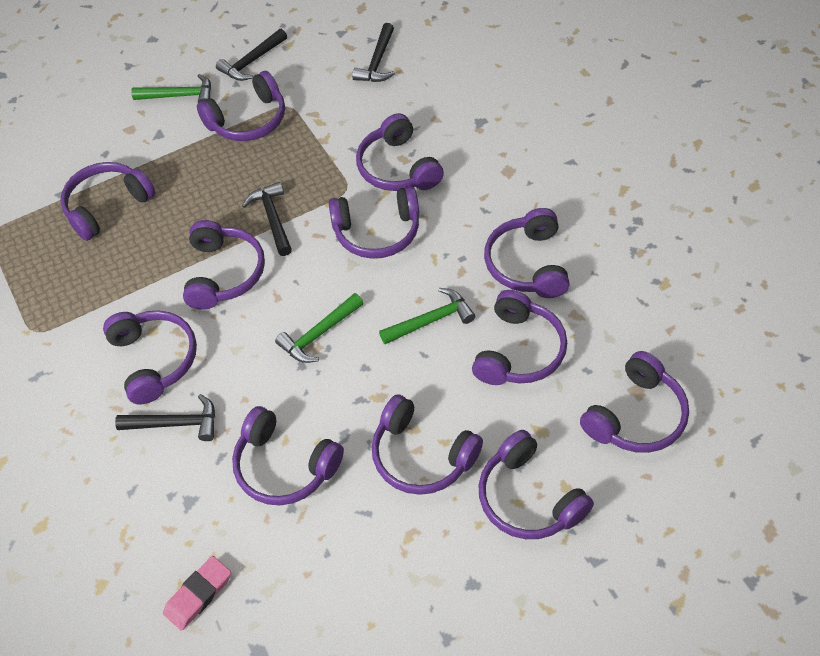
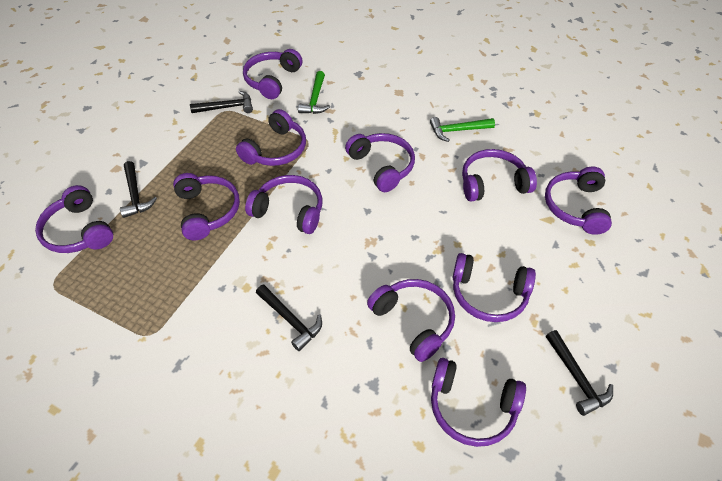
green hammer: 3 -> 2
pink eraser: 1 -> 0
purple headphones: 12 -> 11

